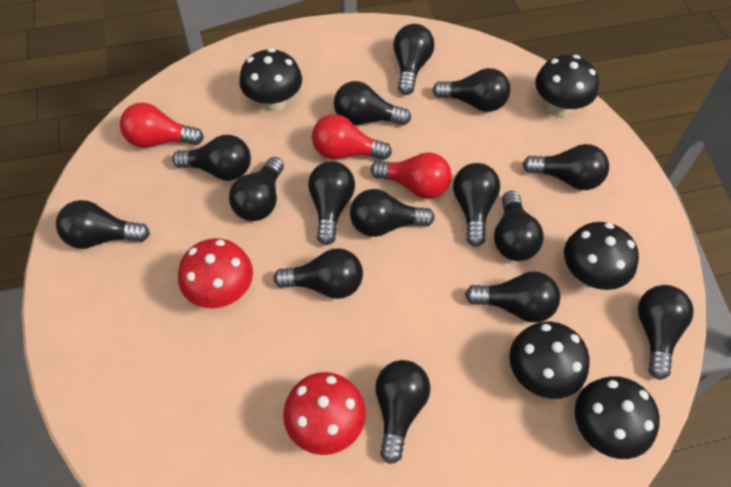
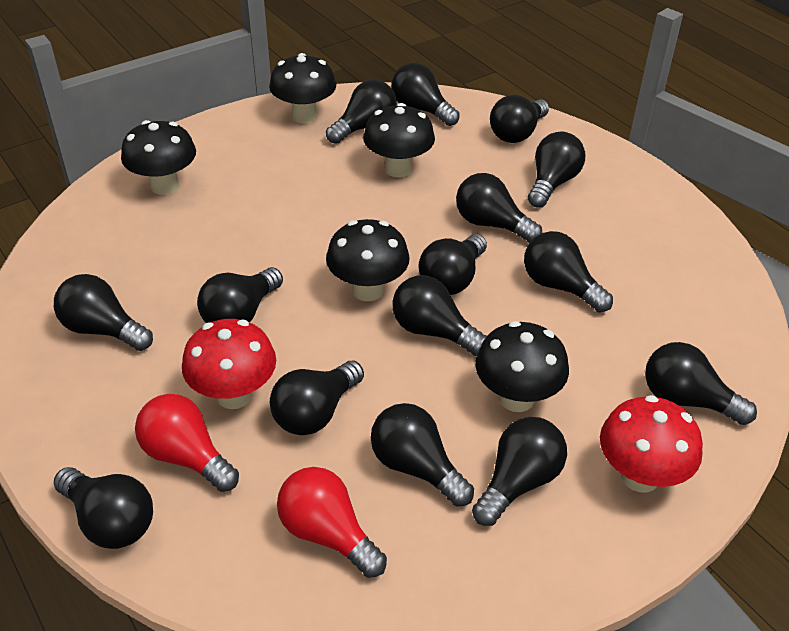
red light bulb: 3 -> 2

